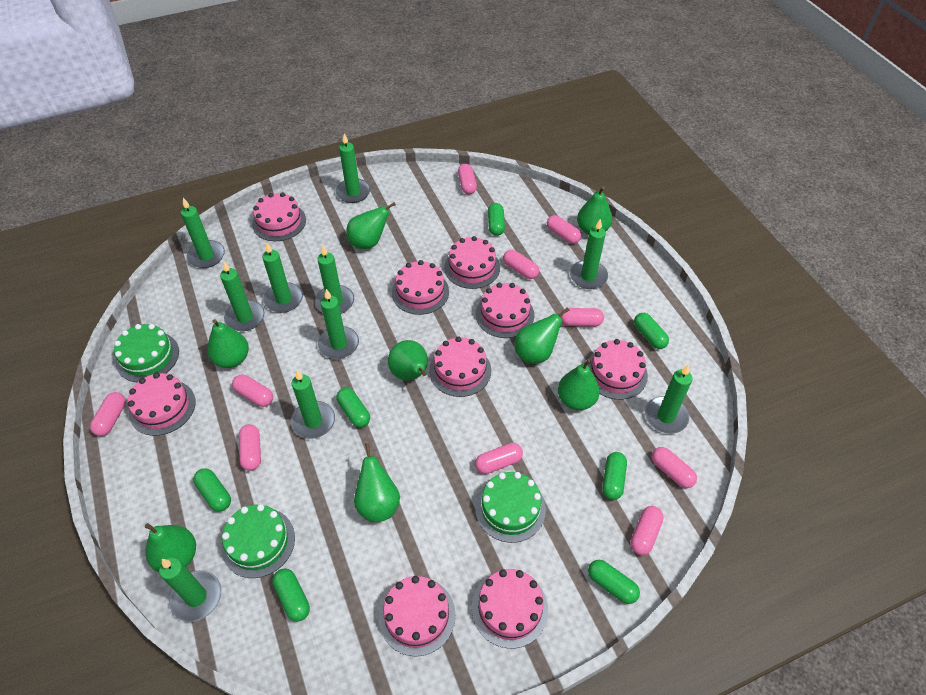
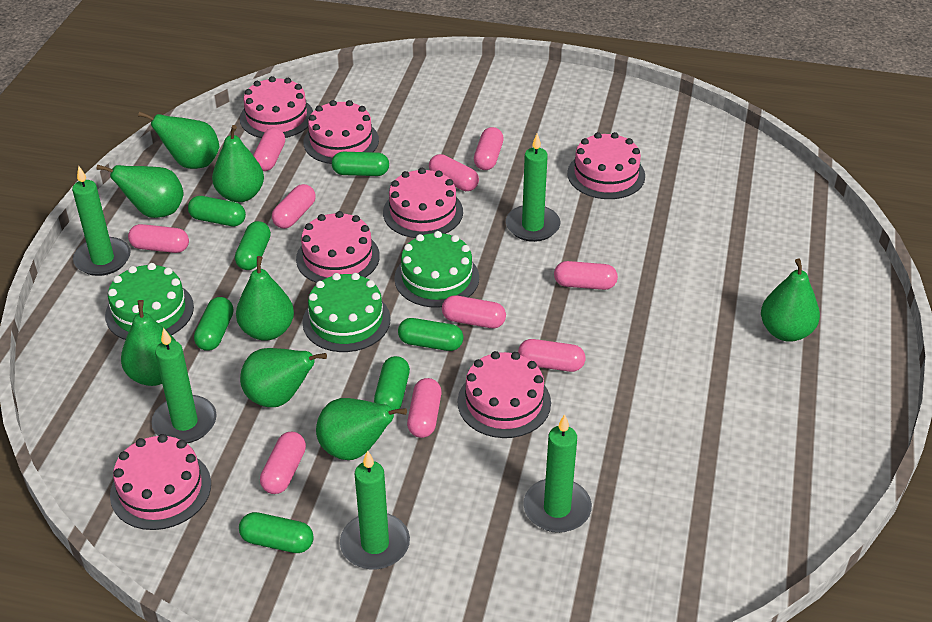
green candle: 10 -> 5
pink cake: 9 -> 7

